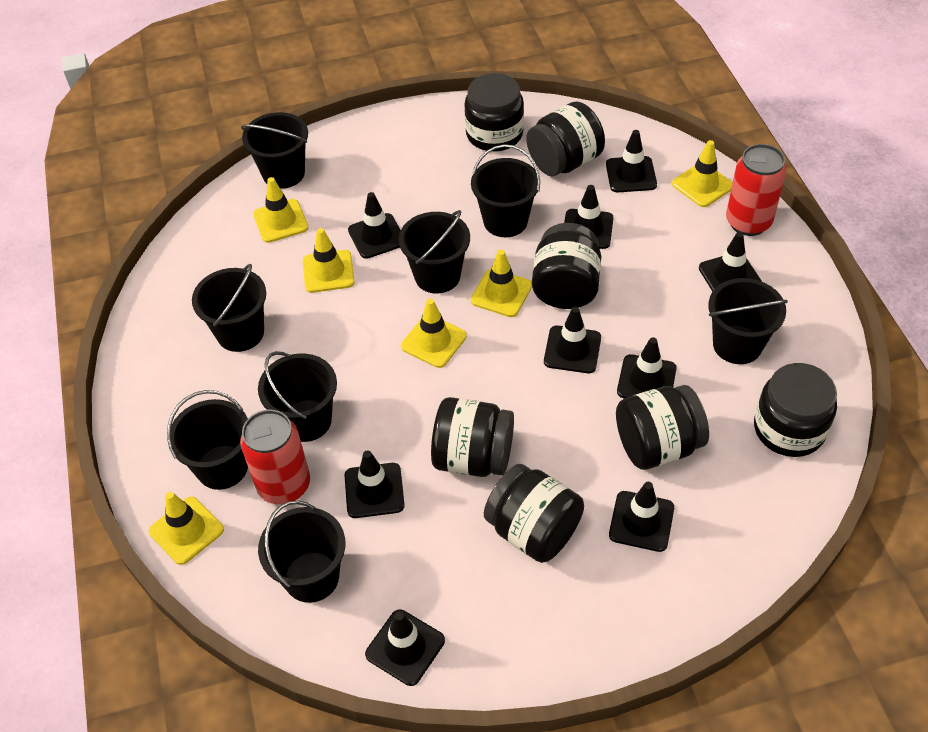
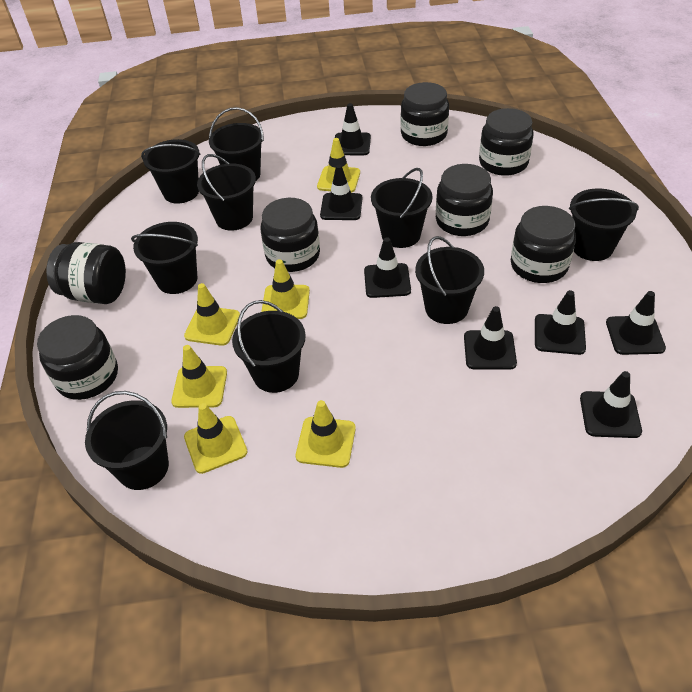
black bucket: 8 -> 9
black traffic cone: 9 -> 7
red can: 2 -> 0

